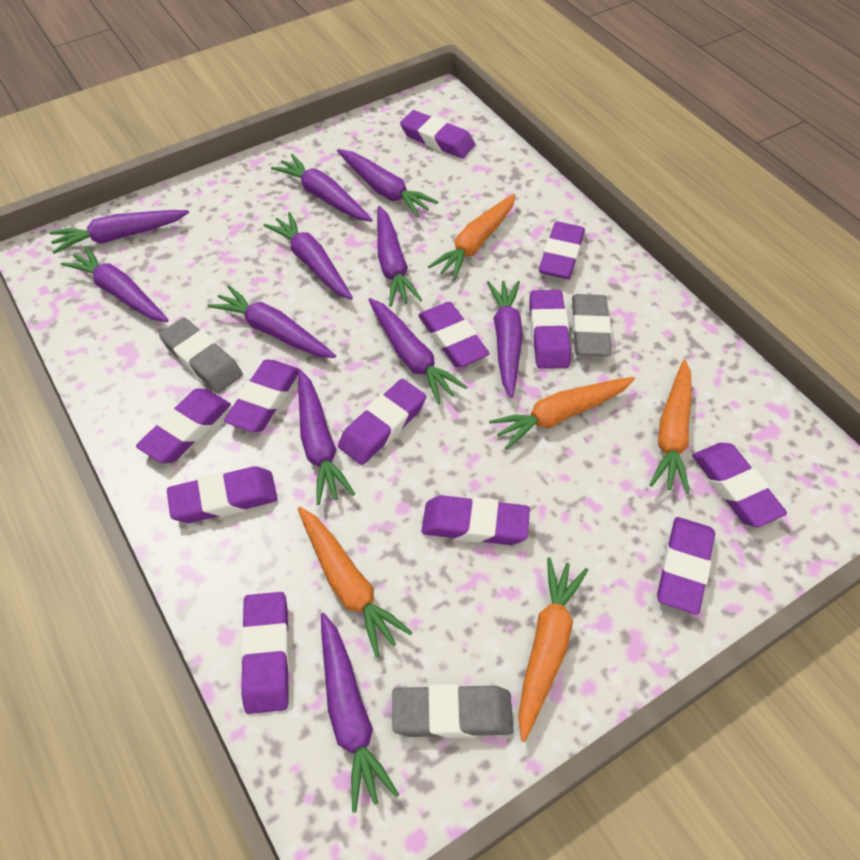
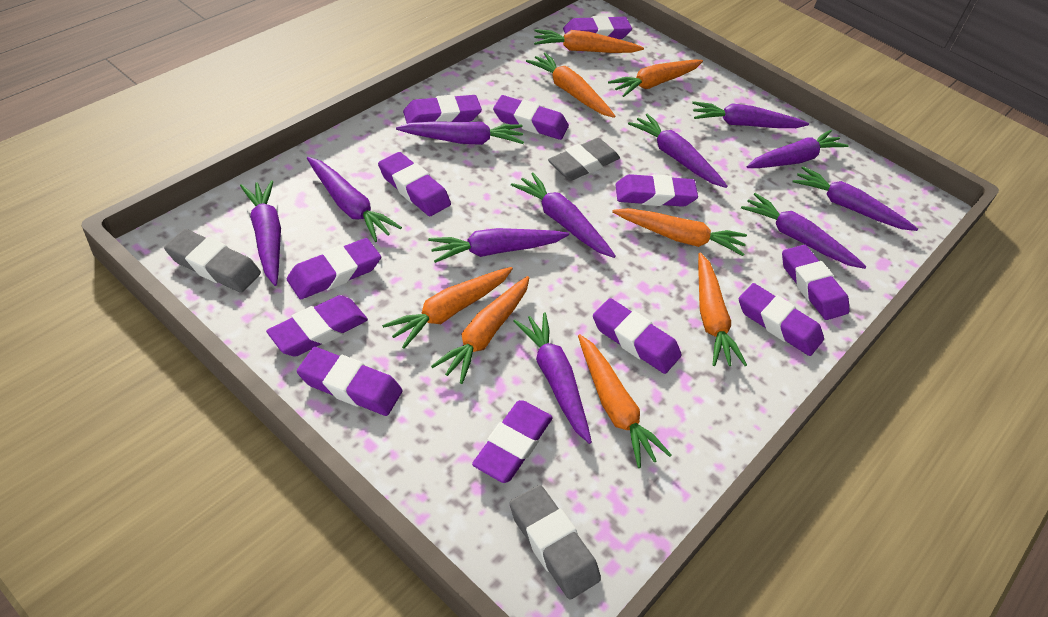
orange carrot: 5 -> 8

